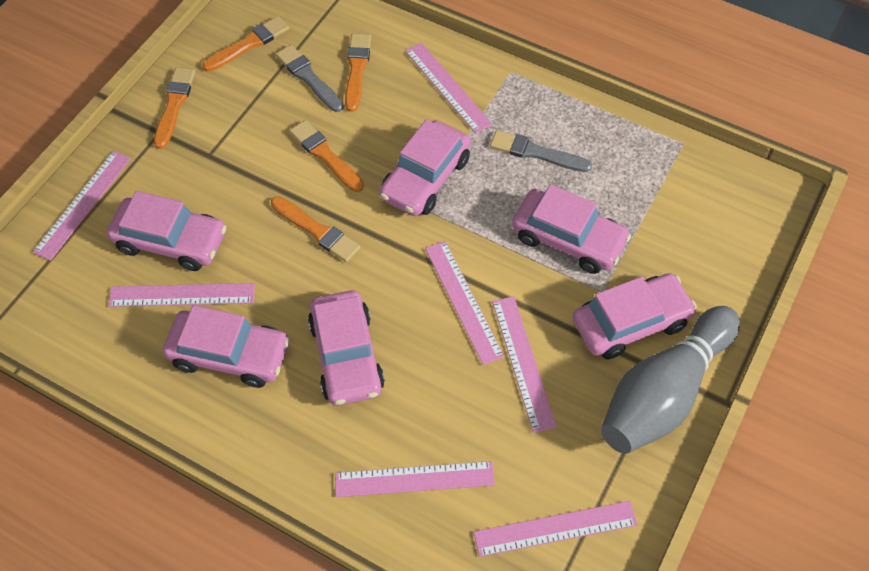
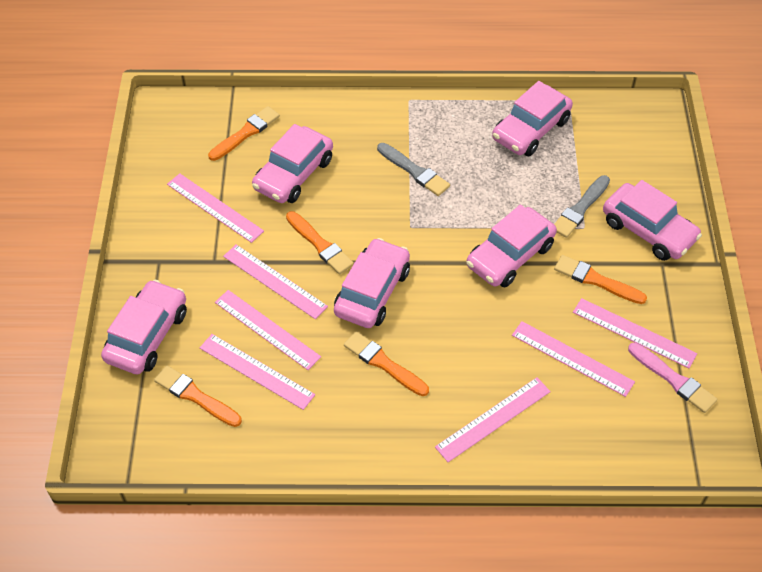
grey bowling pin: 1 -> 0
pink brush: 0 -> 1

